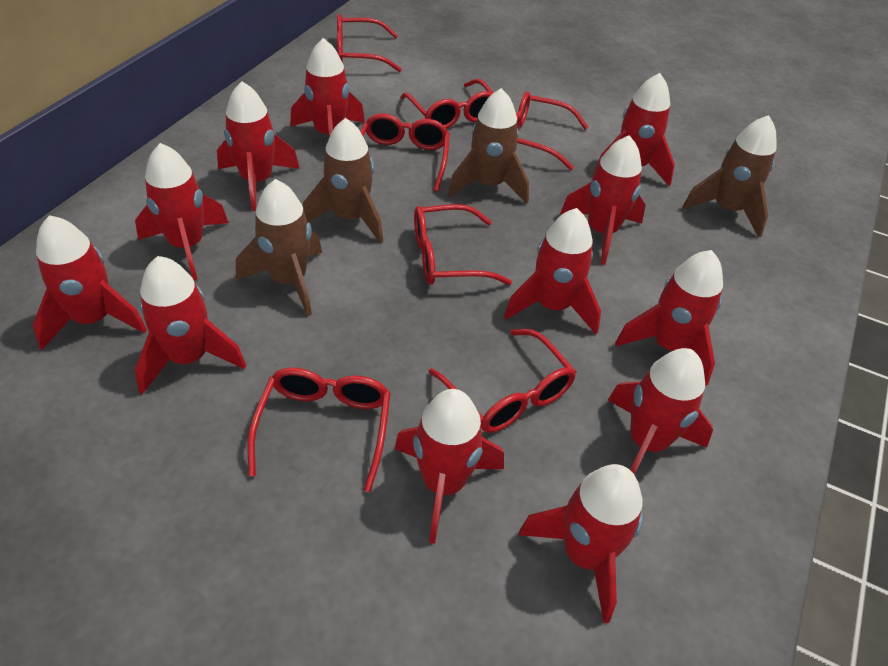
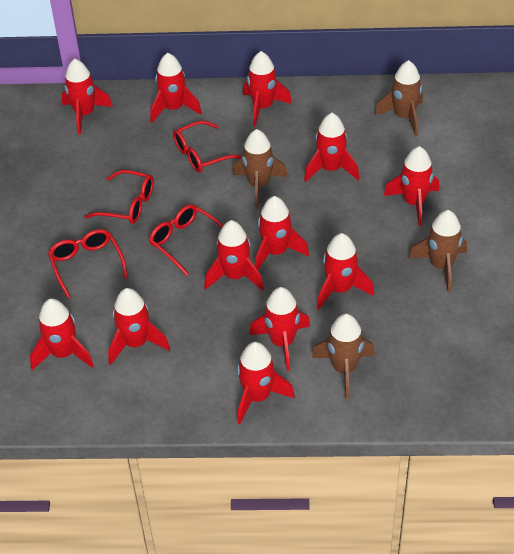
red glasses: 7 -> 4

